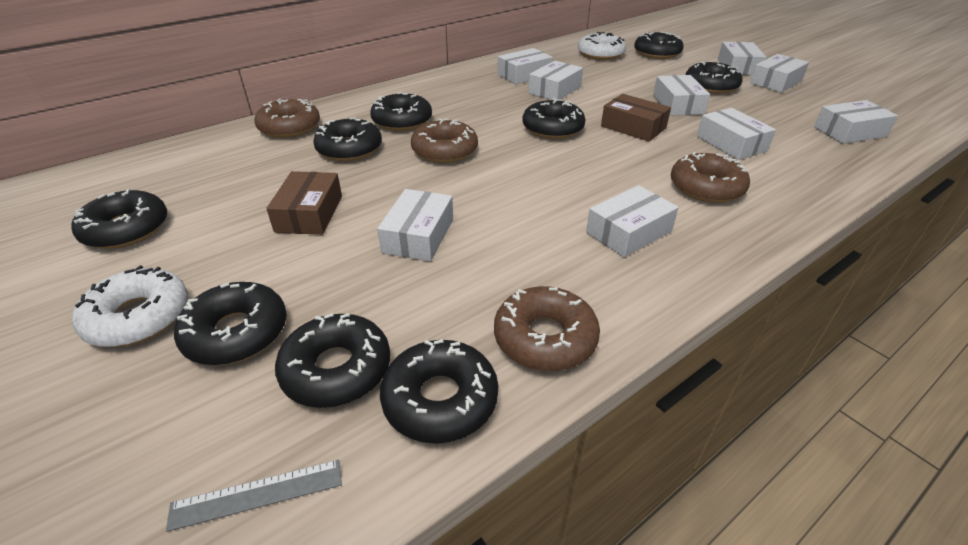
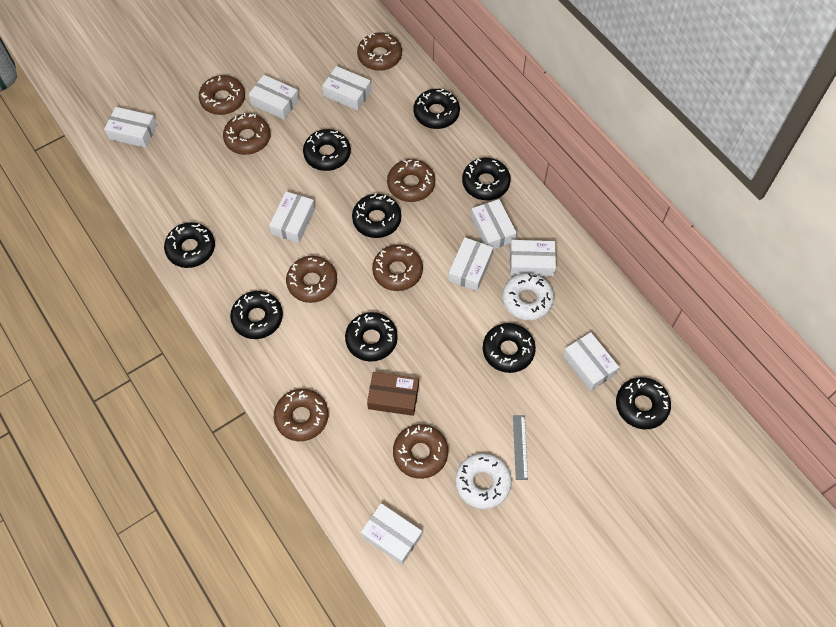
brown box: 2 -> 1
brown donut: 4 -> 8

